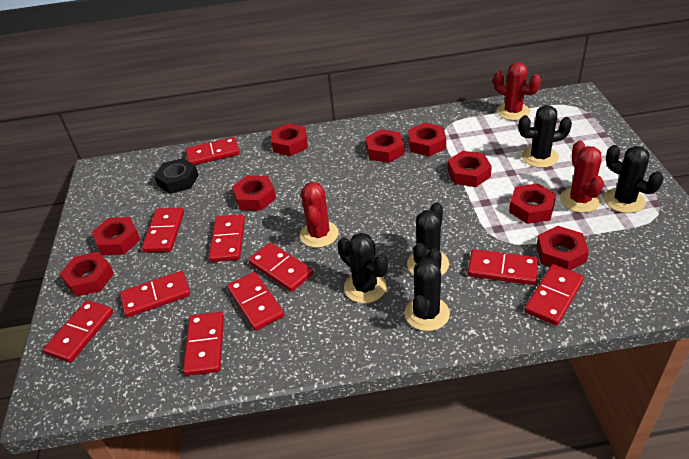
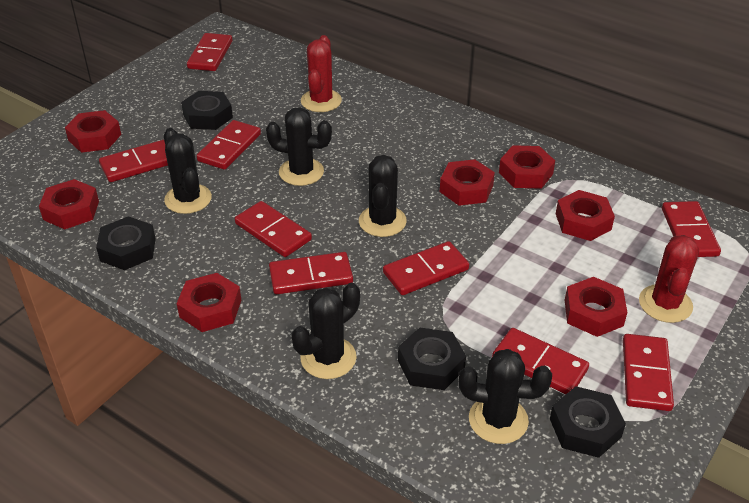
black nut: 1 -> 4
red cactus: 3 -> 2
red domino: 10 -> 9
red nut: 9 -> 7

